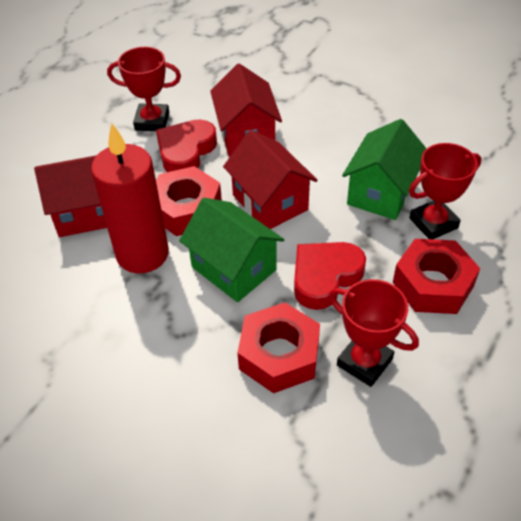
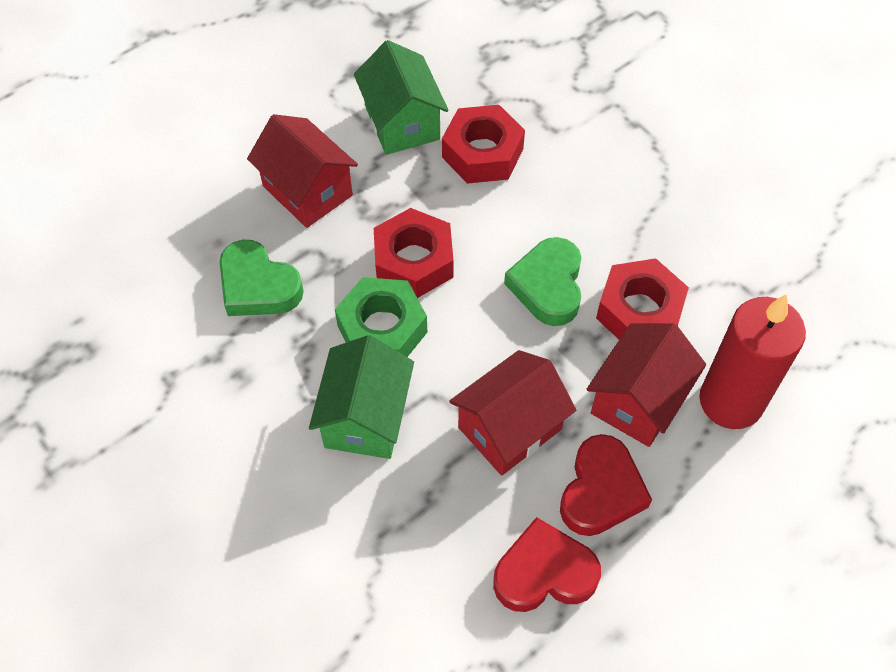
green heart: 0 -> 2
green nut: 0 -> 1
red trophy: 3 -> 0

